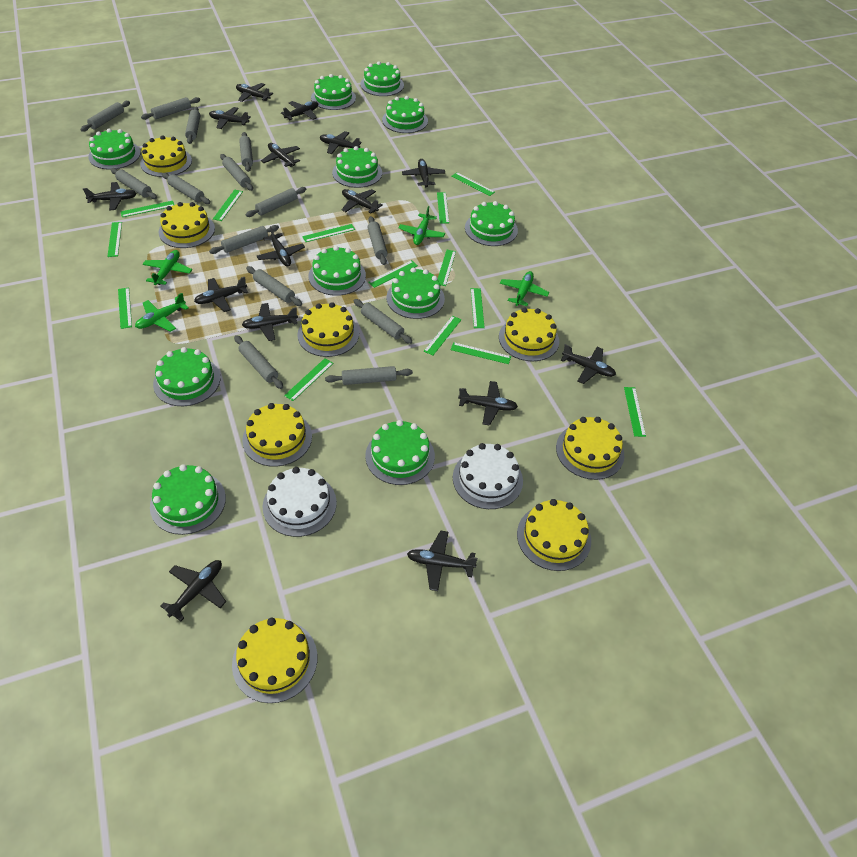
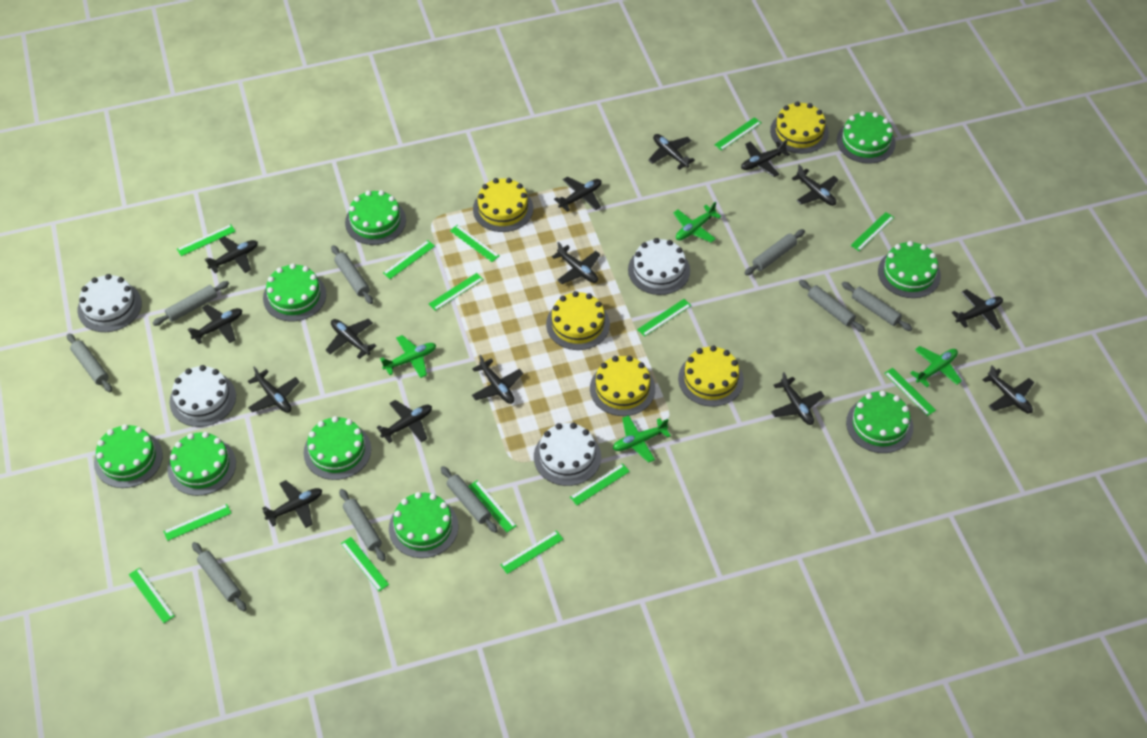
green cake: 11 -> 9
grey rolling pin: 14 -> 9
white cake: 2 -> 4
yellow cake: 8 -> 5

